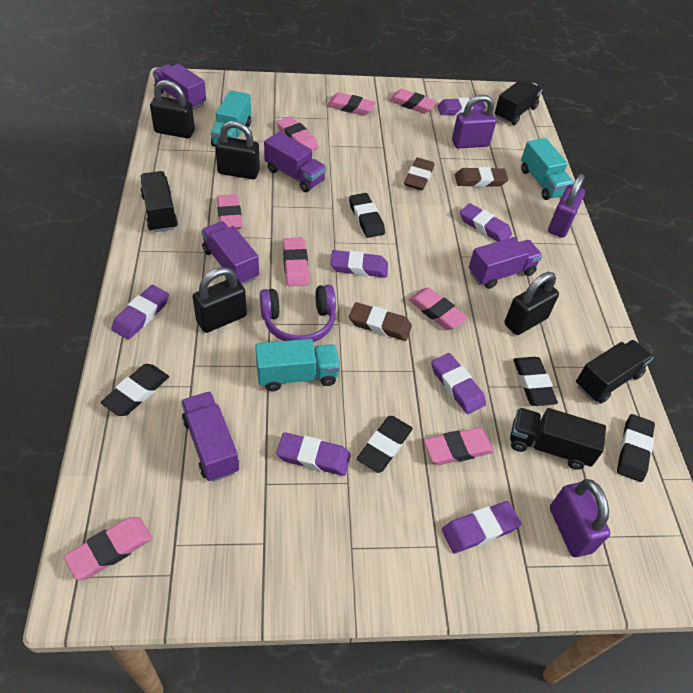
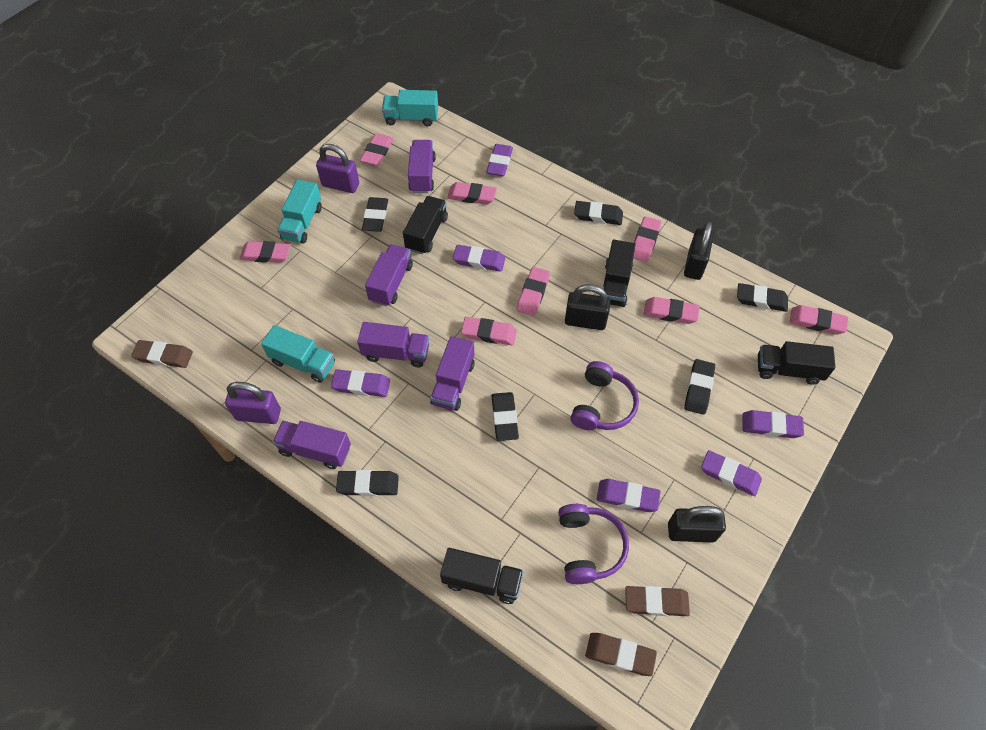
black eraser: 5 -> 6
black padlock: 4 -> 3
purple eraser: 7 -> 6
purple headphones: 1 -> 2
purple padlock: 3 -> 2

